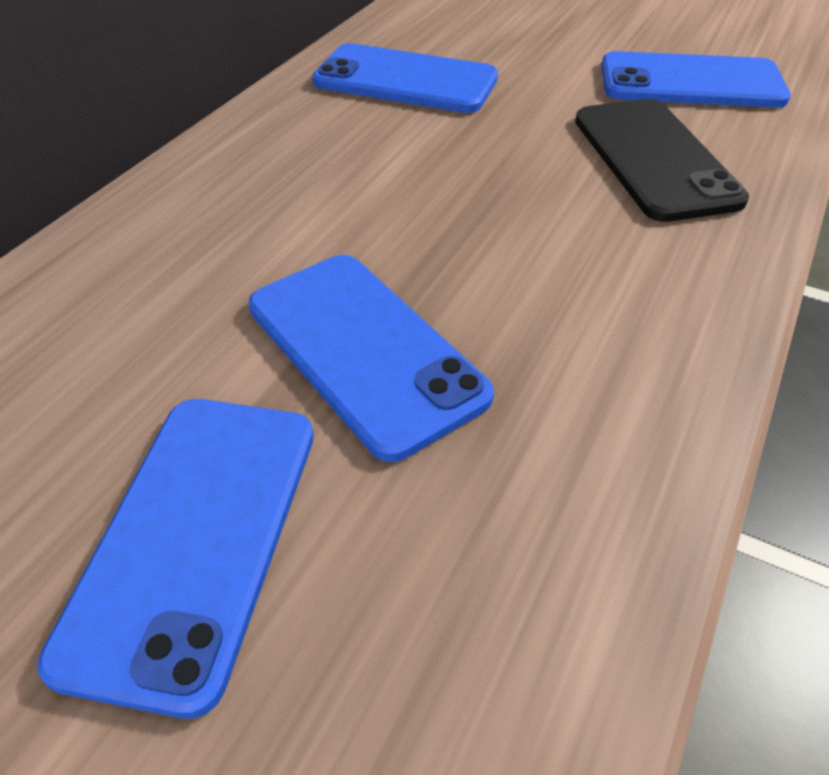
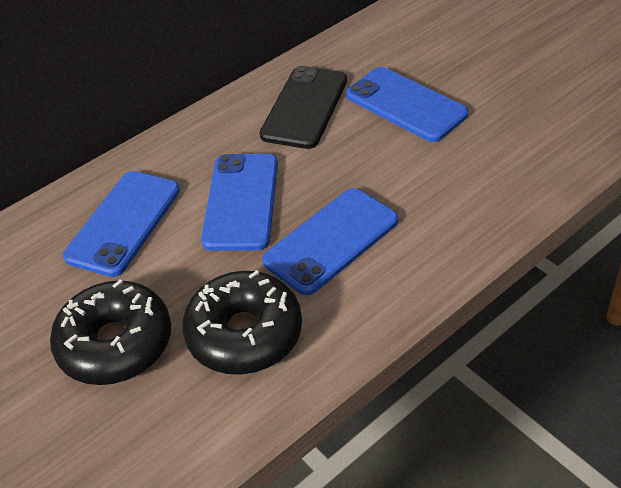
black donut: 0 -> 2

